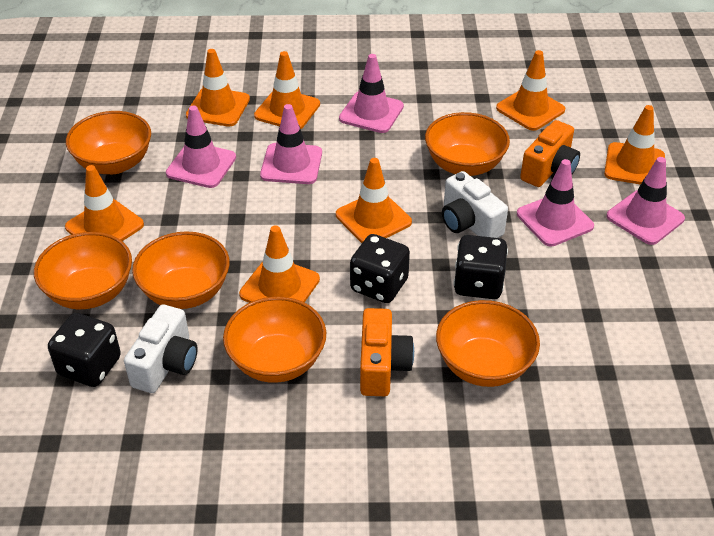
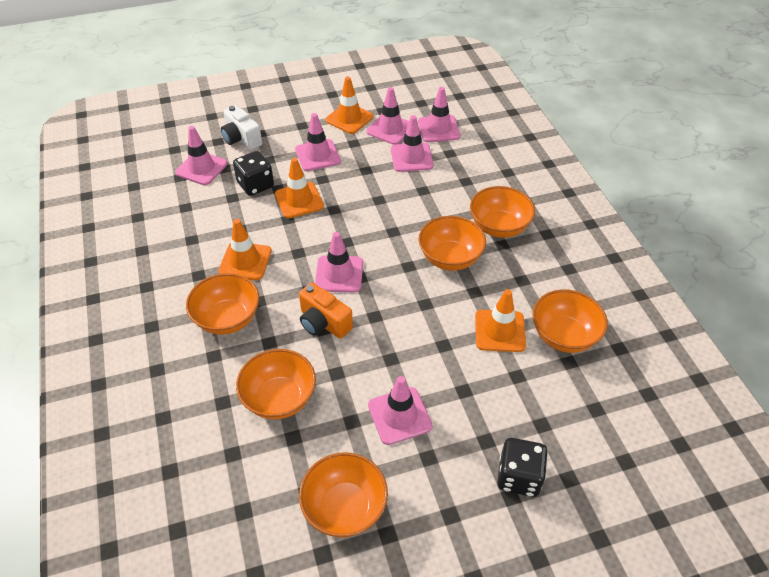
black dice: 3 -> 2
orange camera: 2 -> 1
orange traffic cone: 7 -> 4
pink traffic cone: 5 -> 7
white camera: 2 -> 1

